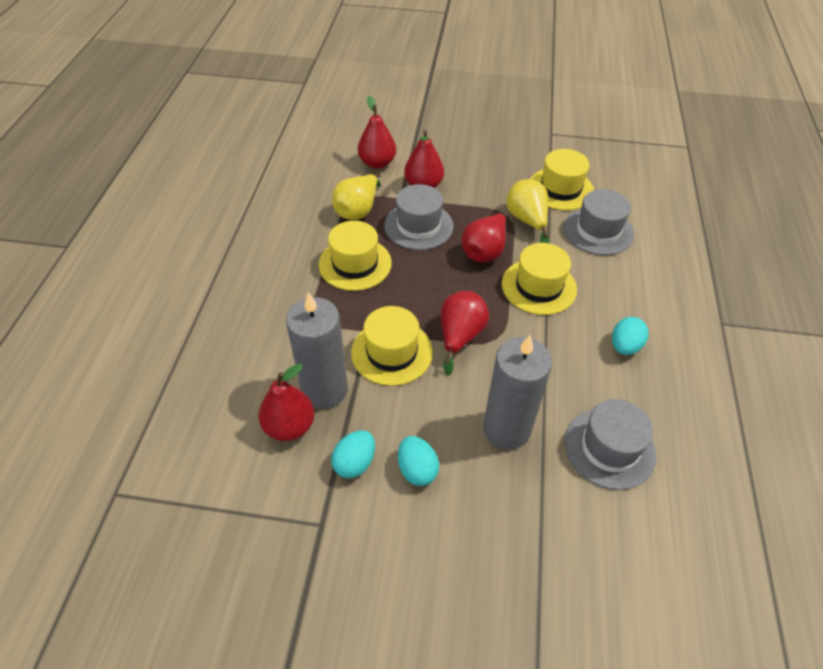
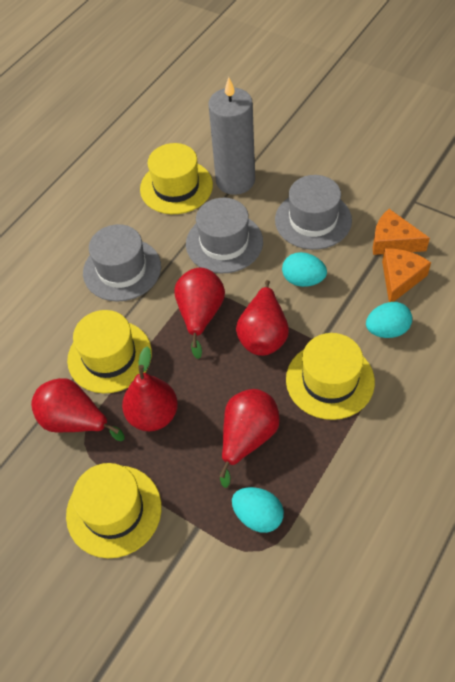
grey candle: 2 -> 1
orange cheese: 0 -> 2
yellow pear: 2 -> 0

